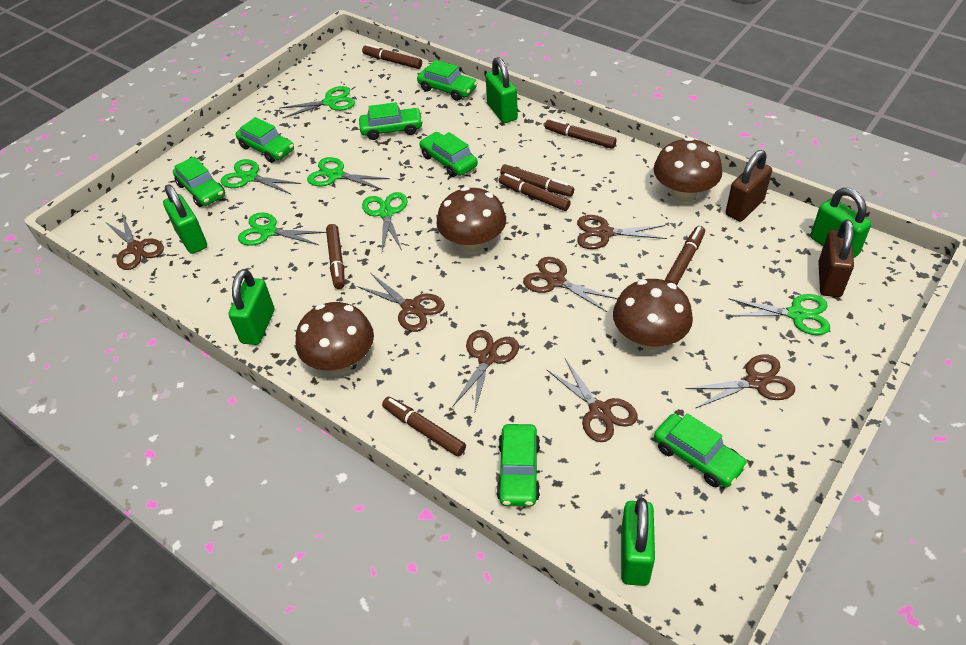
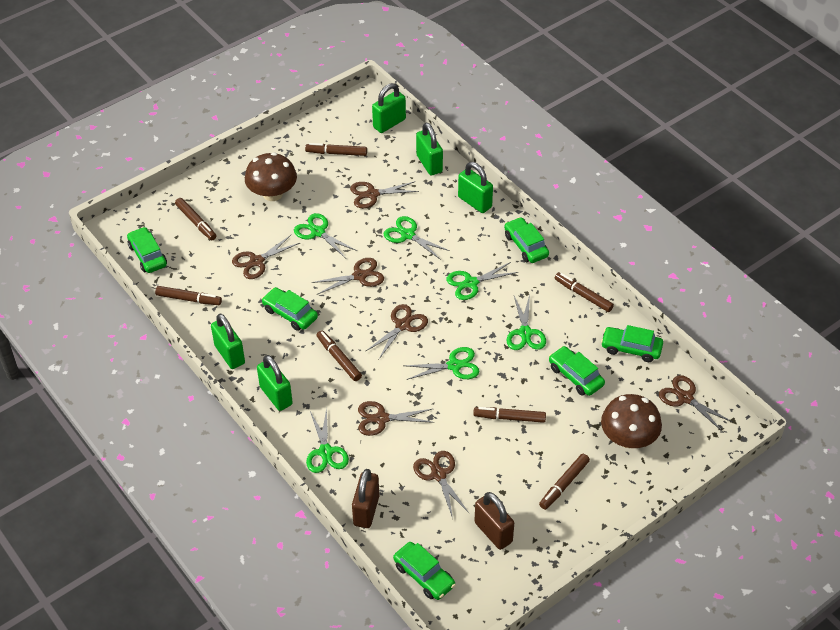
brown mushroom: 4 -> 2
green car: 7 -> 6

